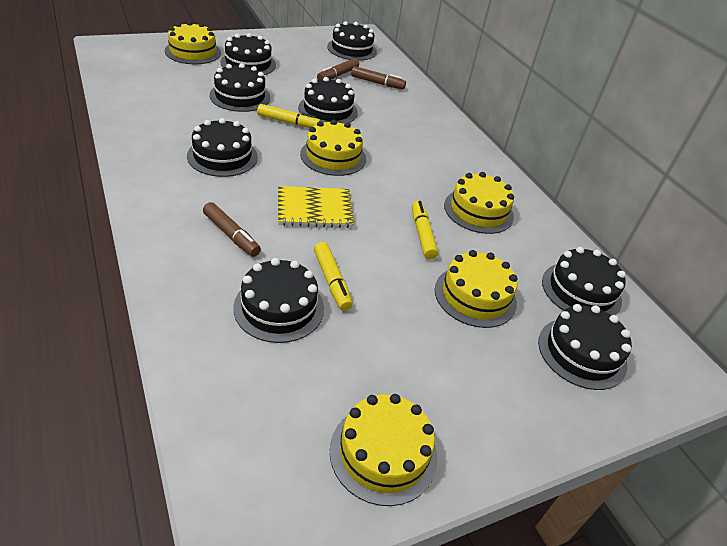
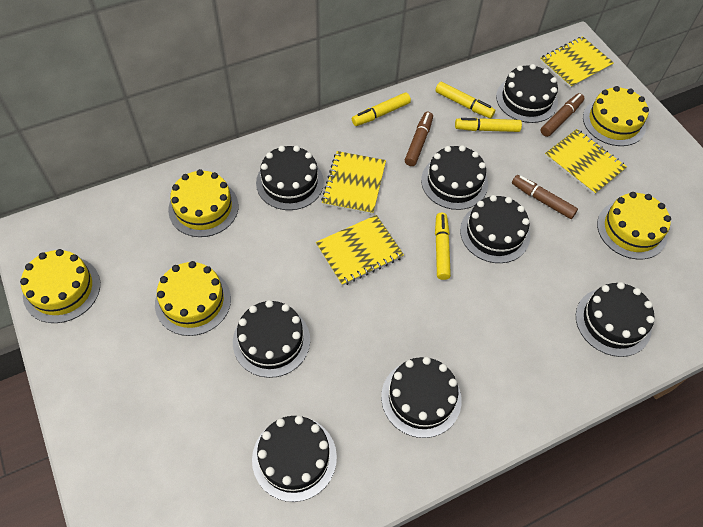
yellow marker: 3 -> 4
yellow notebook: 1 -> 4

